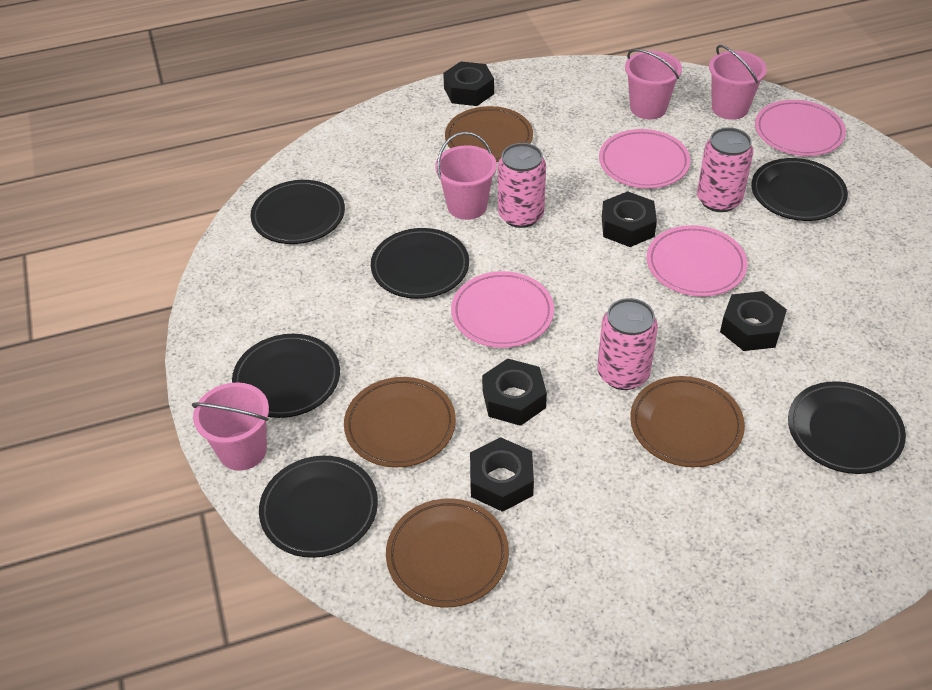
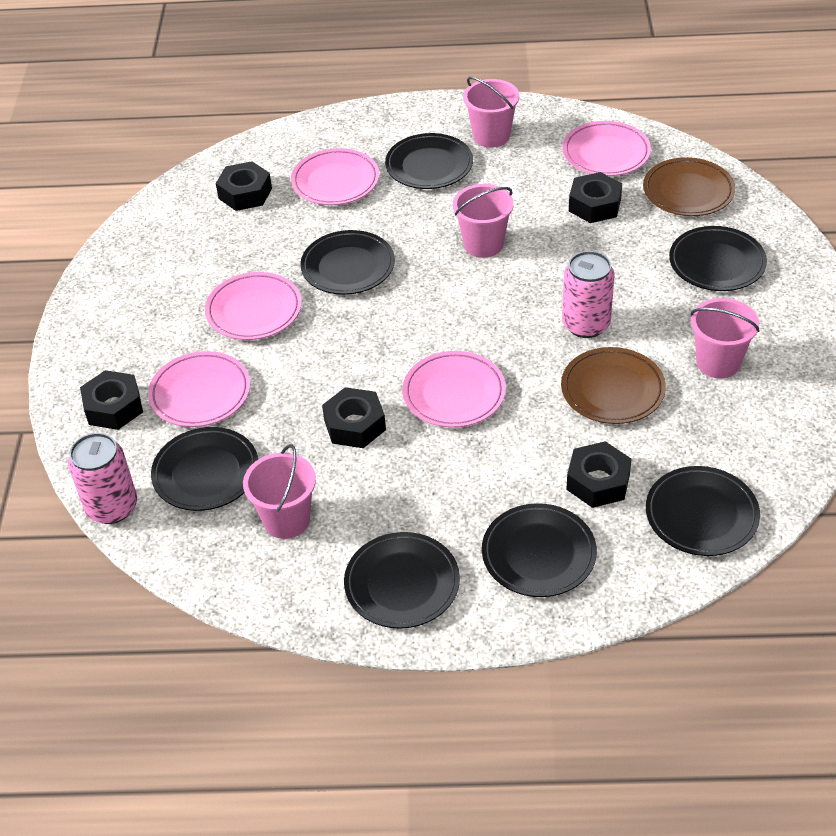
black plate: 6 -> 7
brown plate: 4 -> 2
pink can: 3 -> 2
pink plate: 4 -> 5

